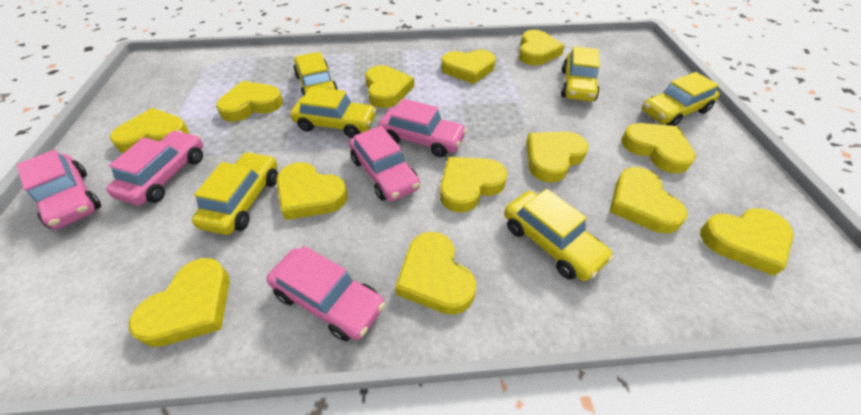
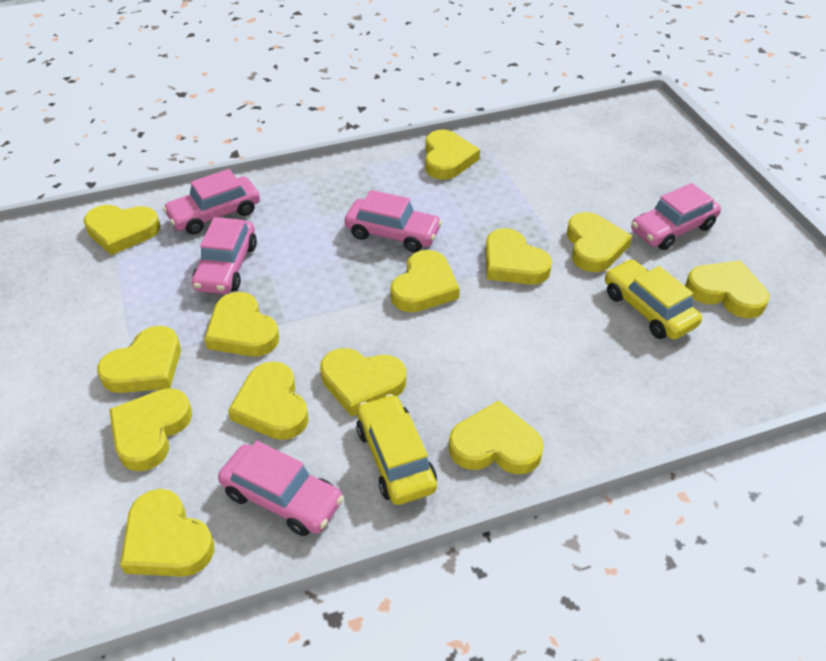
yellow car: 6 -> 2

